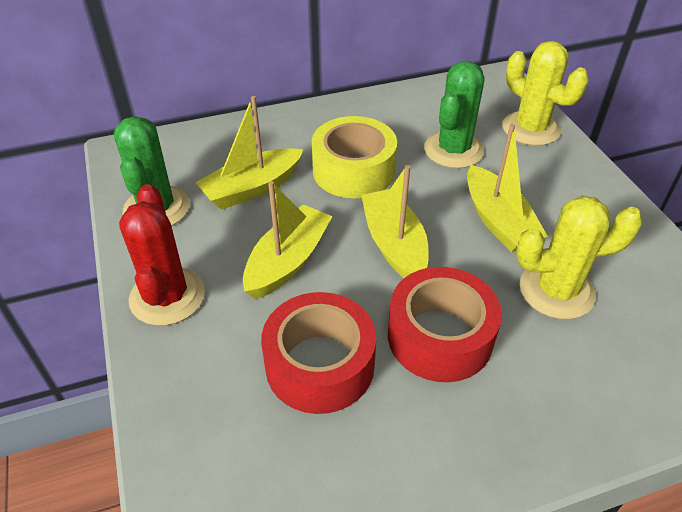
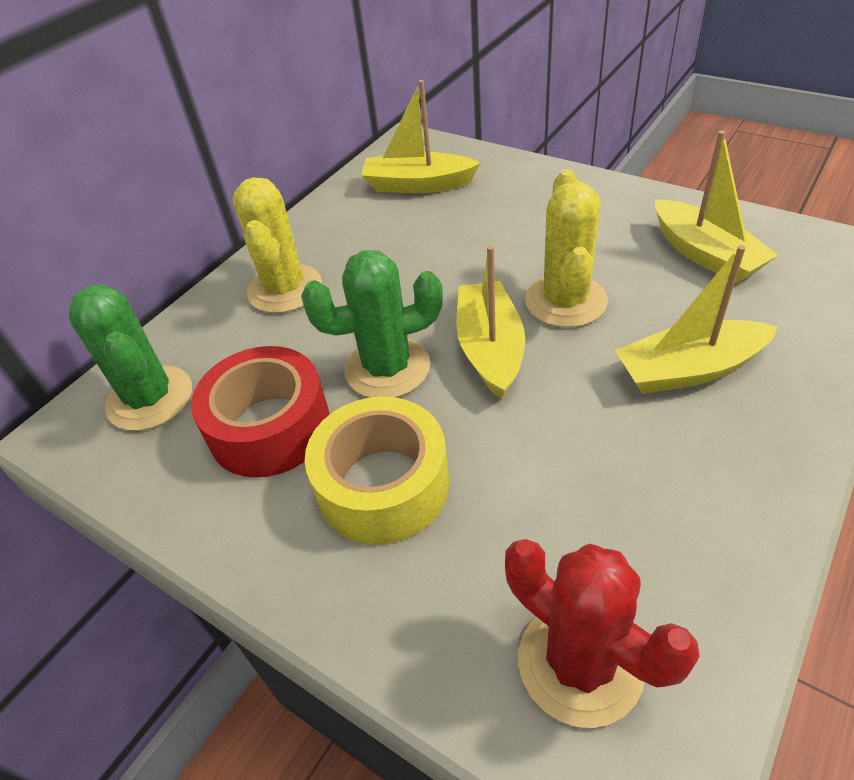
red tape: 2 -> 1

